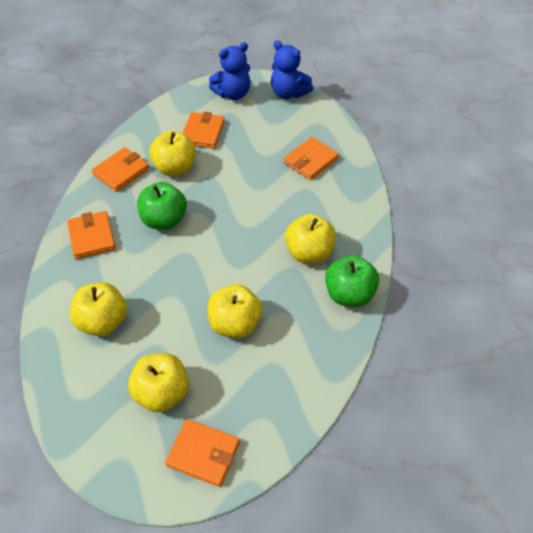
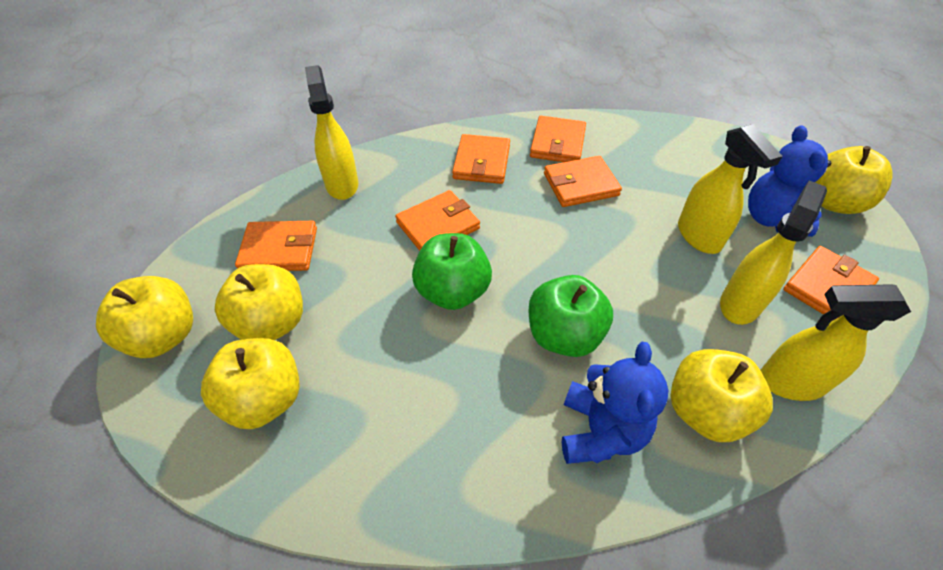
orange wallet: 5 -> 6
yellow spray bottle: 0 -> 4

